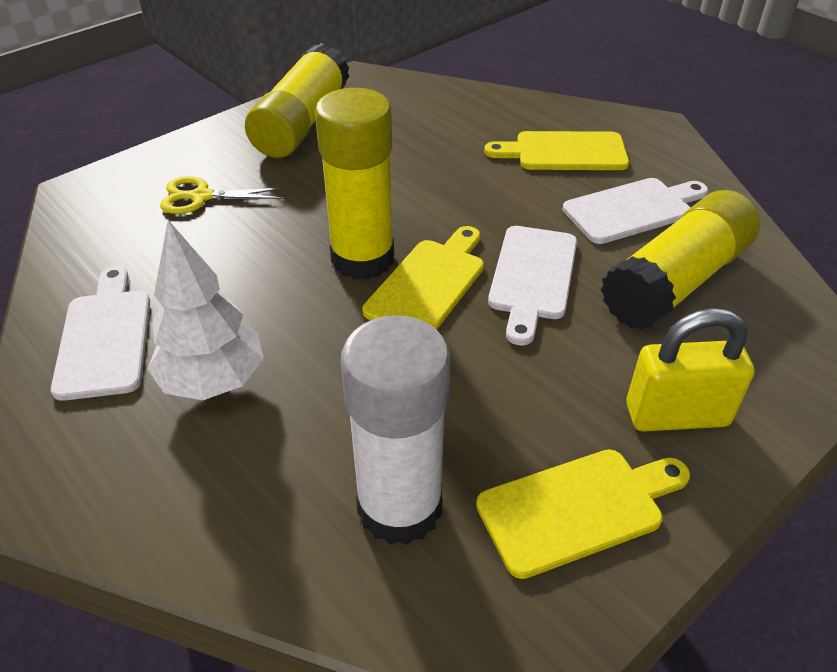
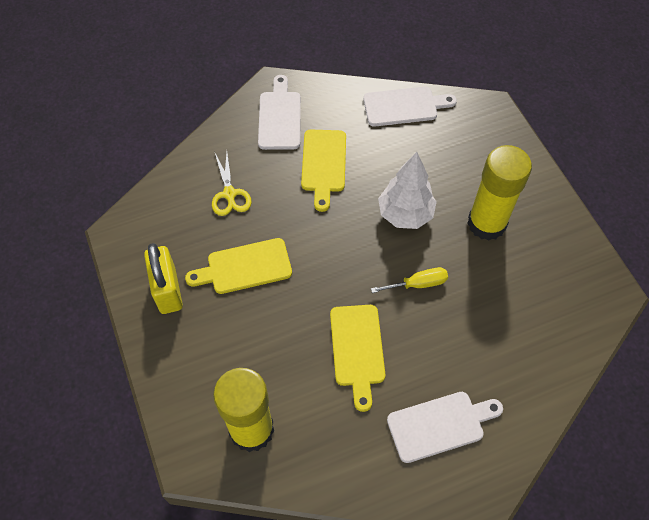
white glue stick: 1 -> 0
yellow glue stick: 3 -> 2
yellow screwdriver: 0 -> 1

